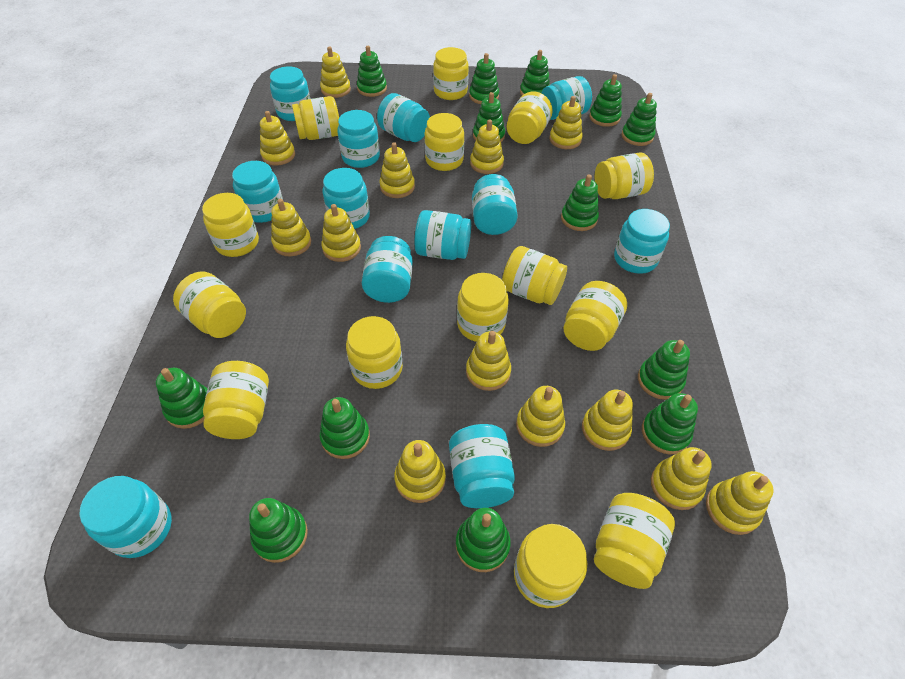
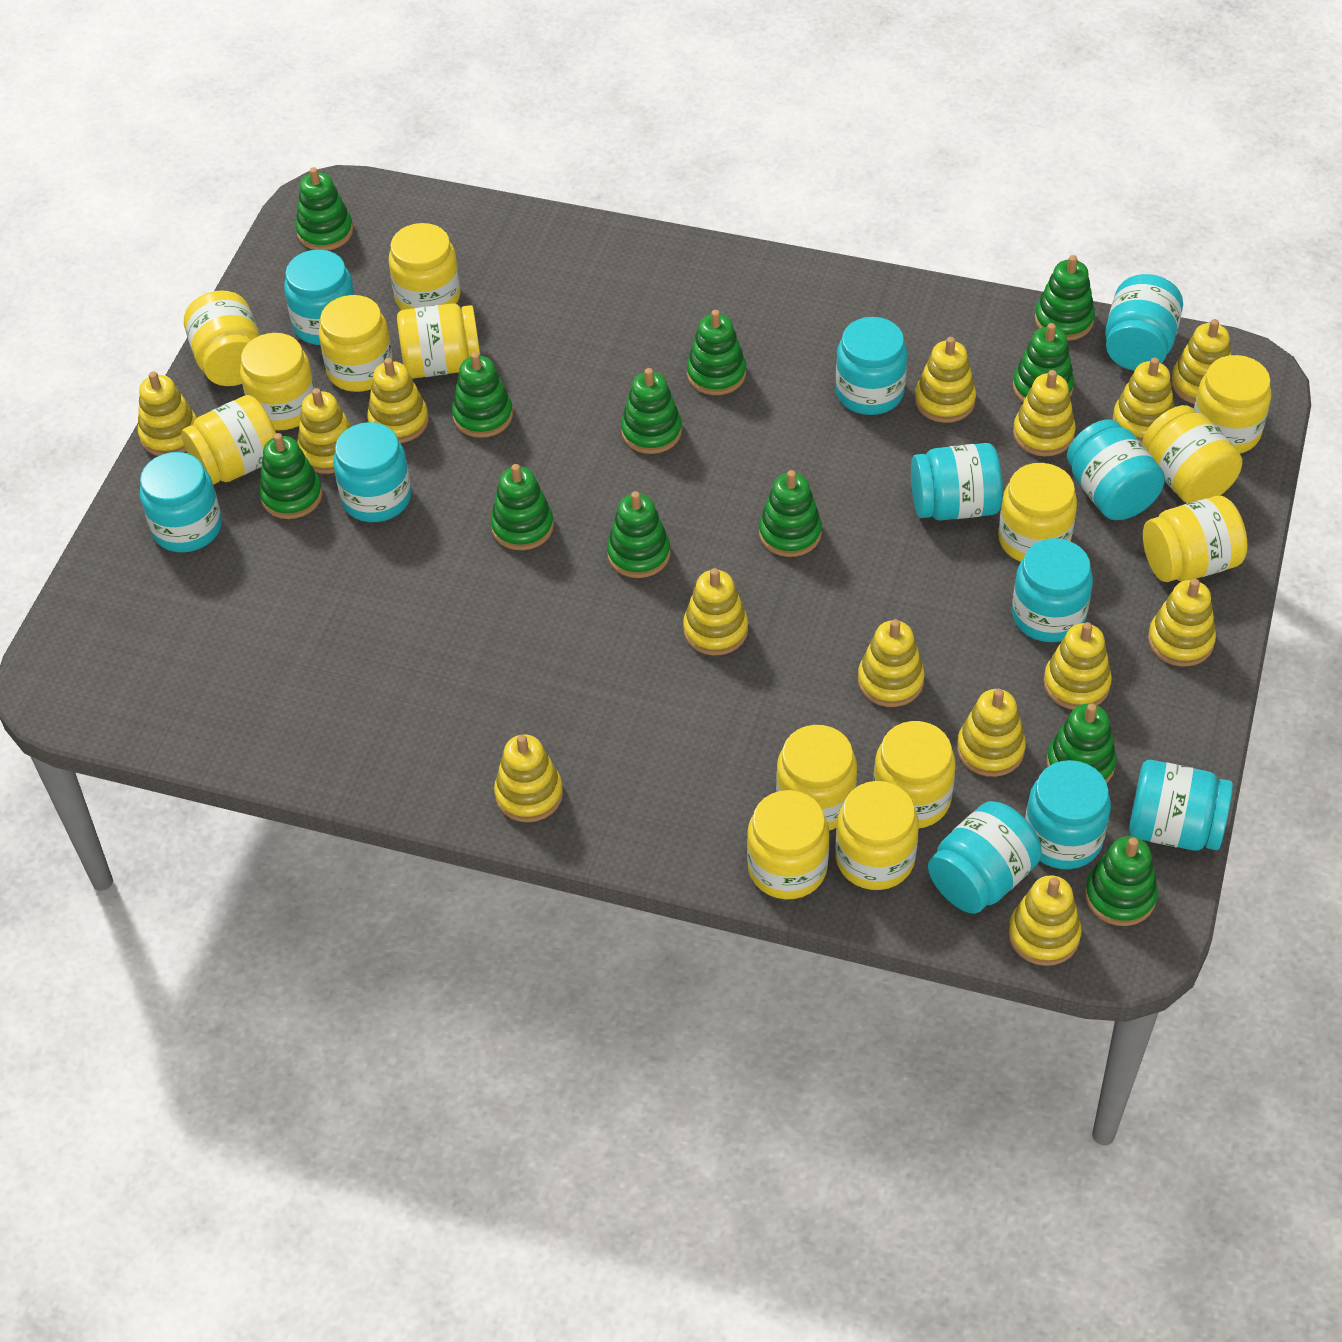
green stacking toy: 13 -> 12
turquoise jar: 12 -> 11
yellow stacking toy: 13 -> 14

